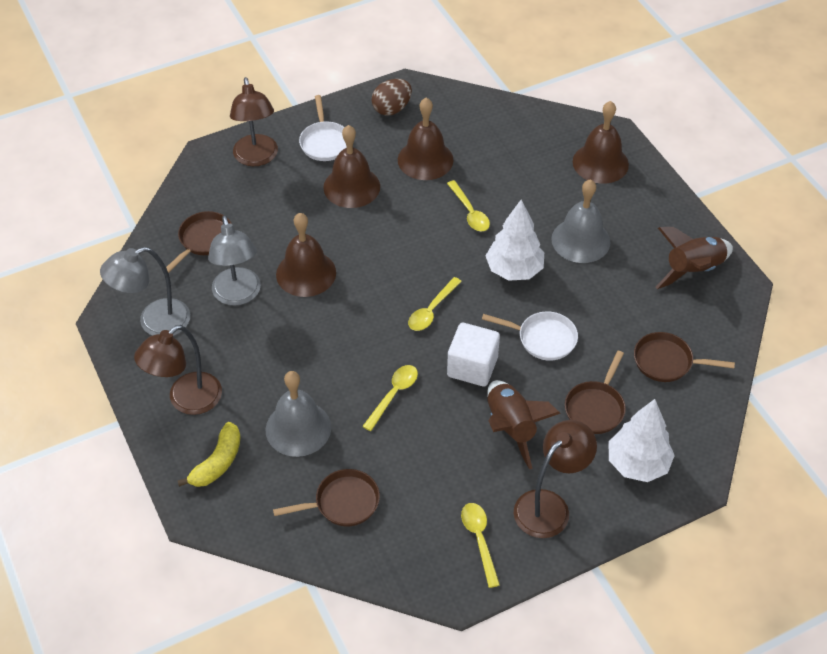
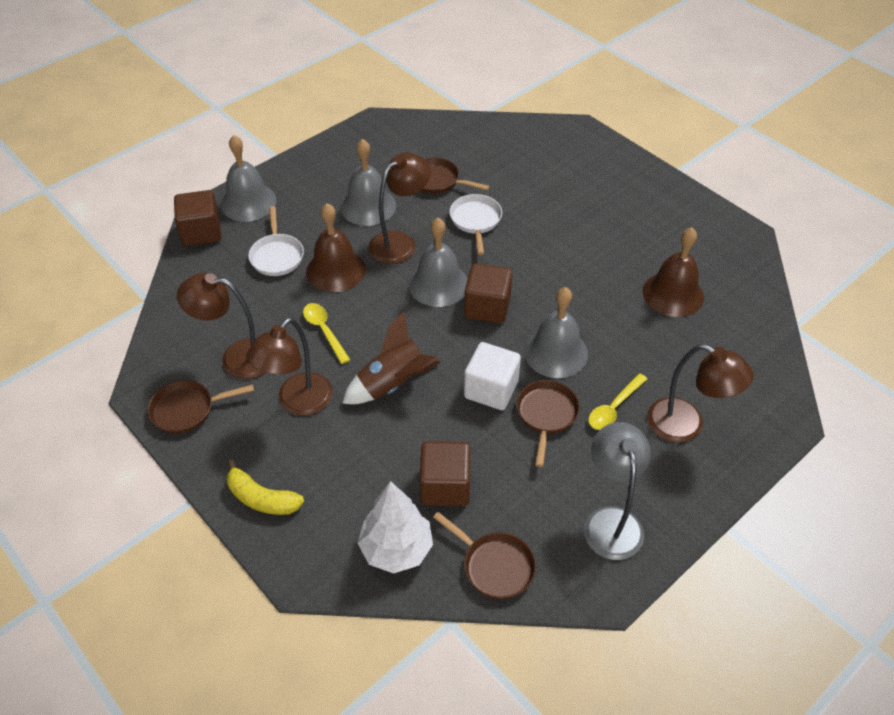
brown bell: 4 -> 2
brown cube: 0 -> 3
brown egg: 1 -> 0
brown lamp: 3 -> 4
brown rocket: 2 -> 1
grey bell: 2 -> 4
grey lamp: 2 -> 1
white tree: 2 -> 1
yellow spoon: 4 -> 2

